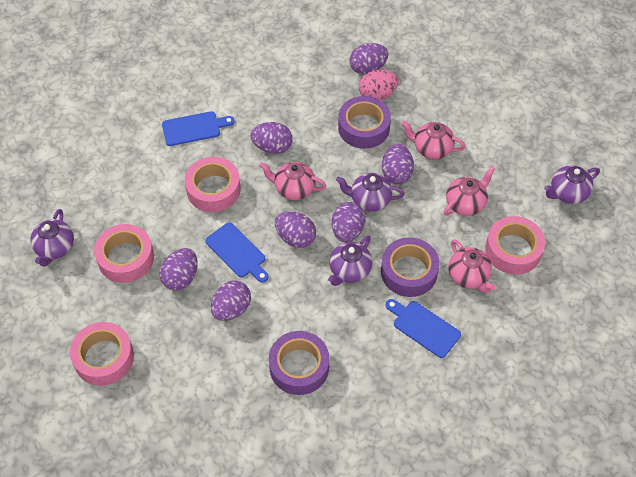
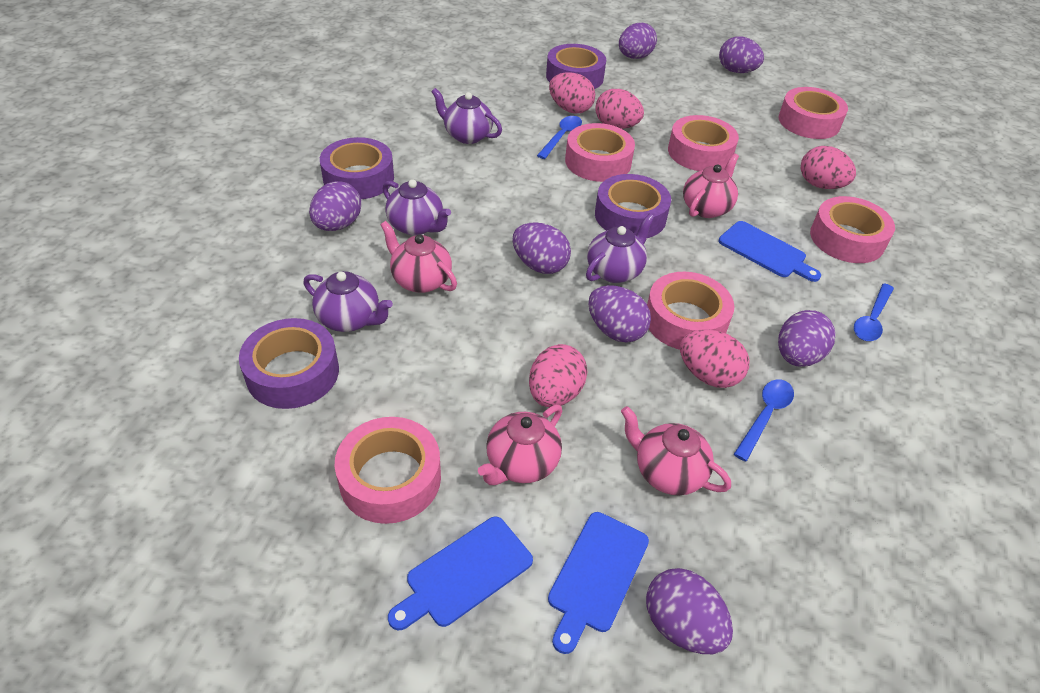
blue spoon: 0 -> 3
pink egg: 1 -> 5
pink tape: 4 -> 6
purple tape: 3 -> 4

